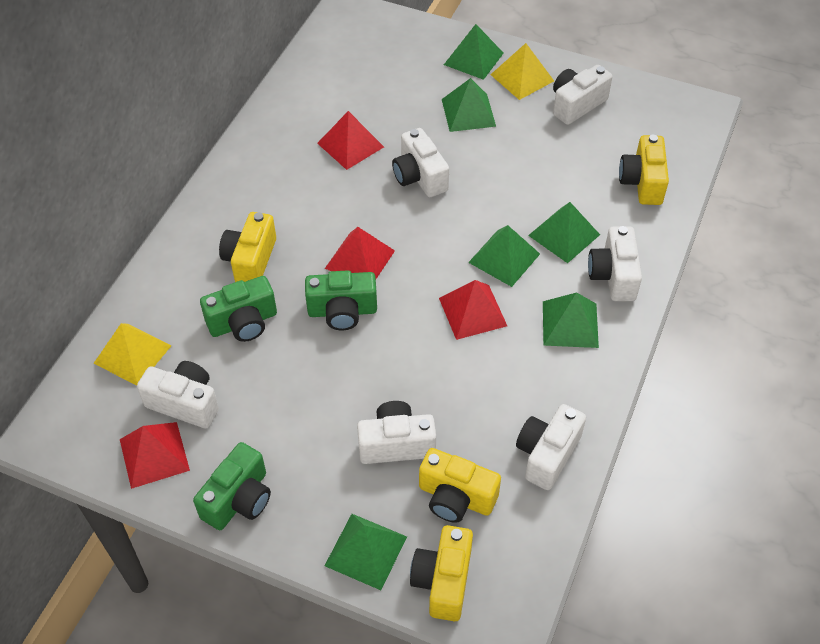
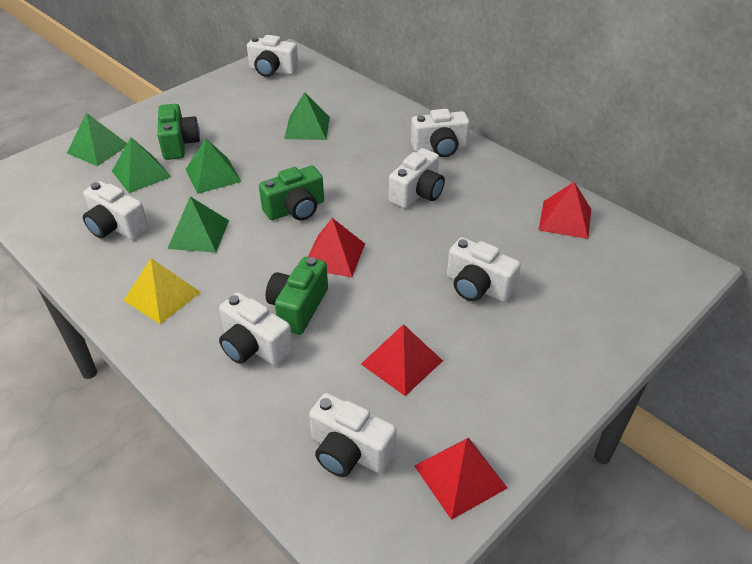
green pyramid: 6 -> 5
white camera: 6 -> 7
yellow camera: 4 -> 0
yellow pyramid: 2 -> 1

